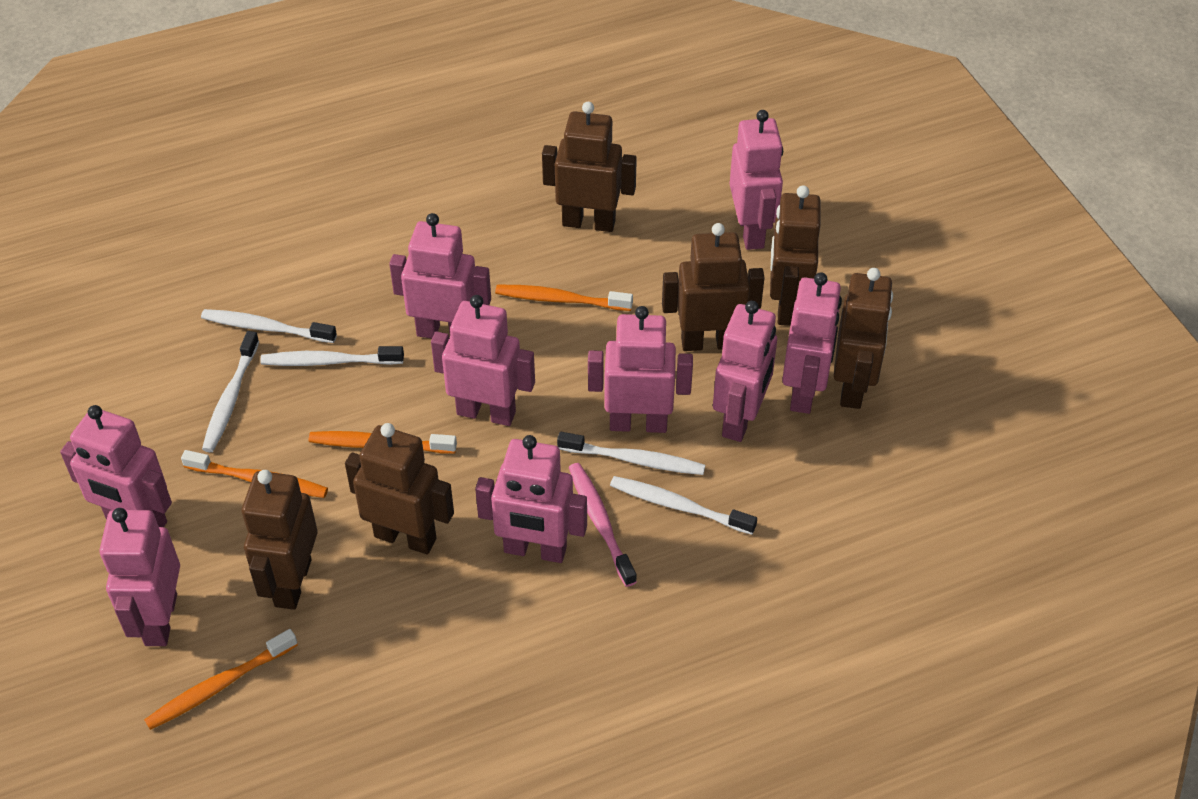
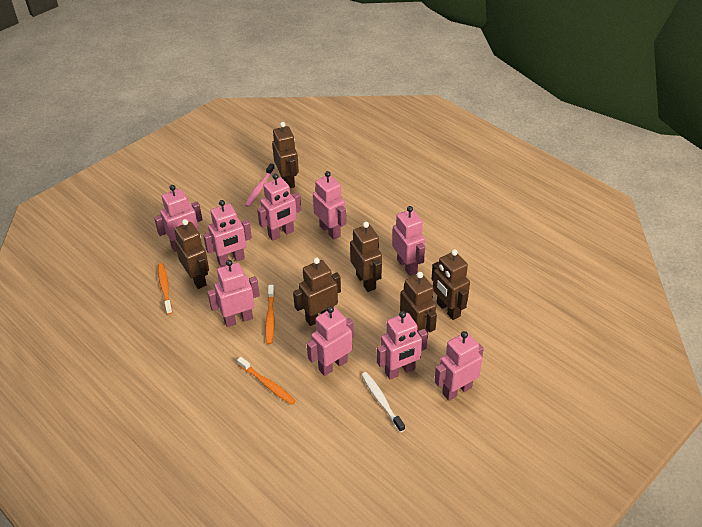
orange toothbrush: 4 -> 3
white toothbrush: 5 -> 1

